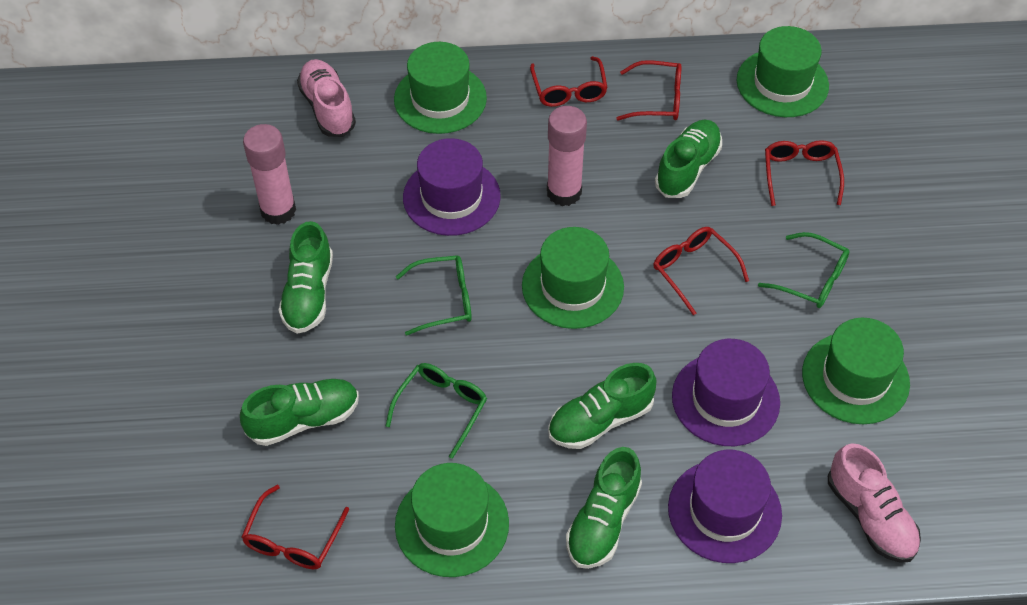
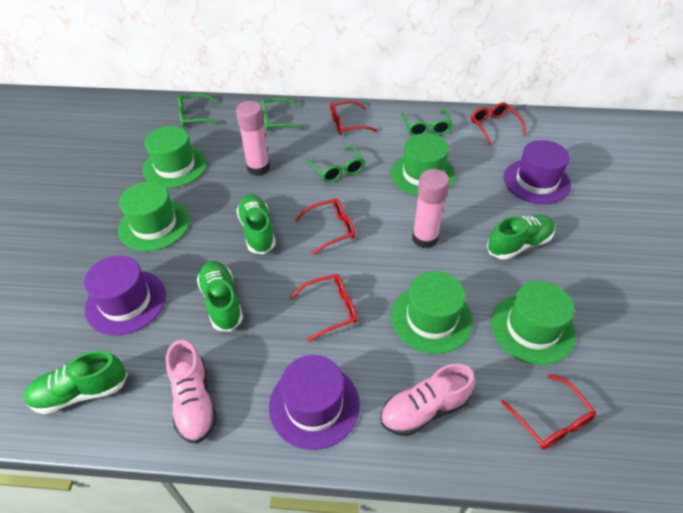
green glasses: 3 -> 4
green shoe: 5 -> 4

